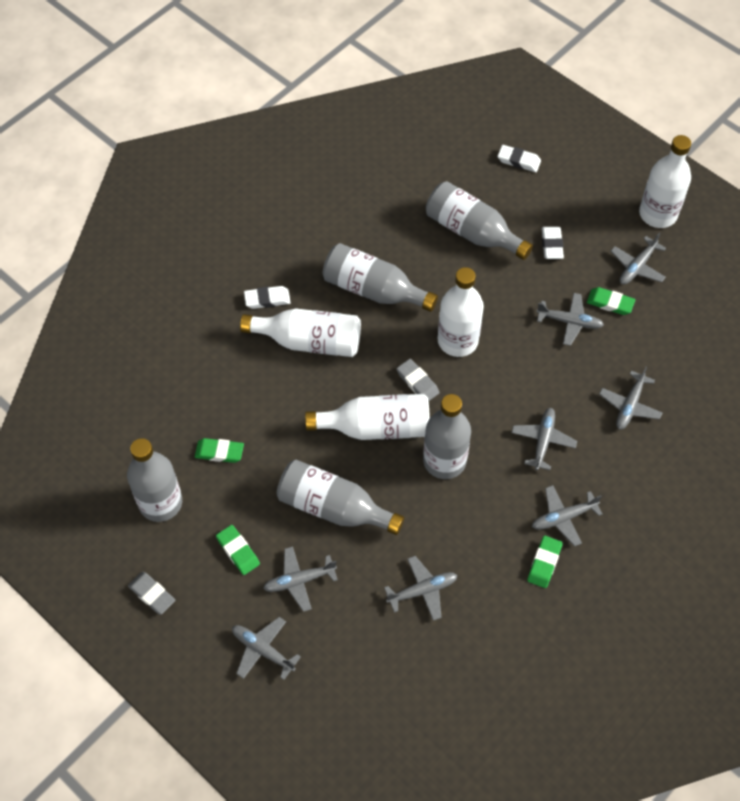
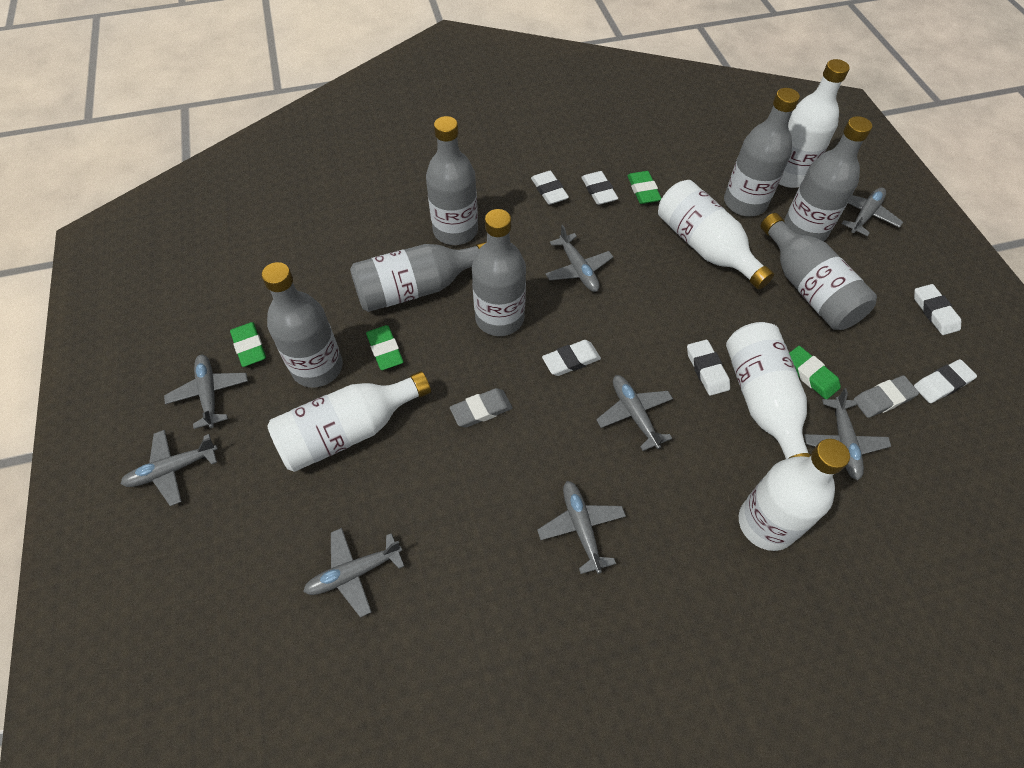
grey bottle: 5 -> 7
white bottle: 4 -> 5
white eraser: 3 -> 6

